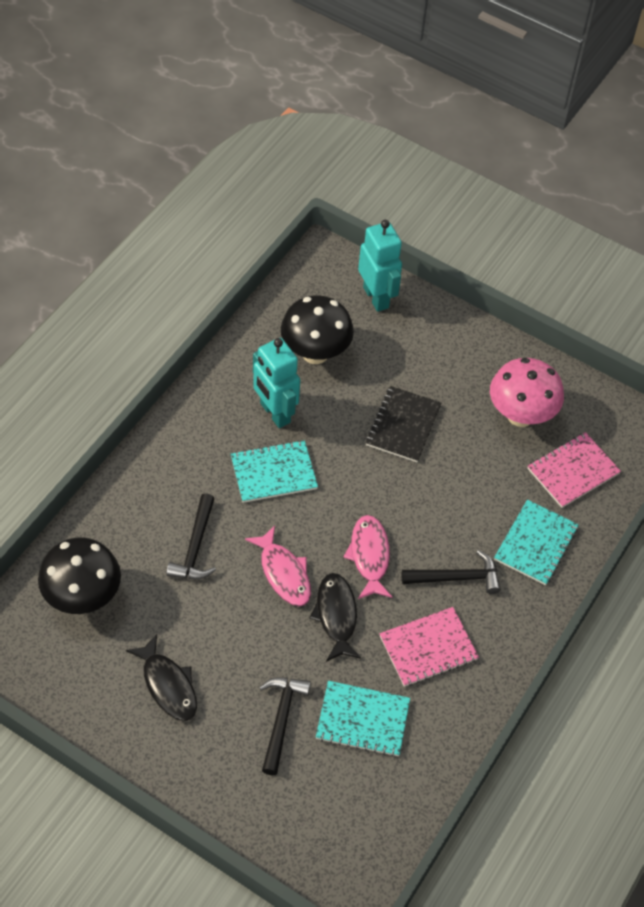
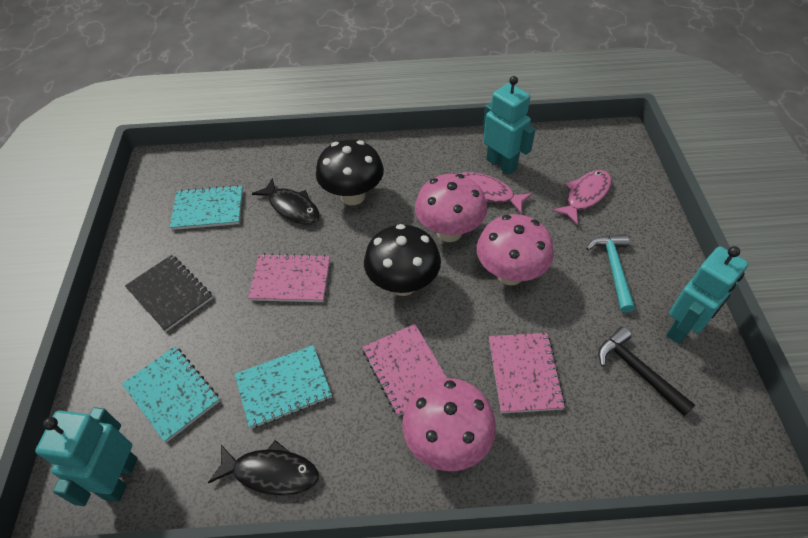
black hammer: 3 -> 1
pink mushroom: 1 -> 3
pink notebook: 2 -> 3
turquoise hammer: 0 -> 1
turquoise robot: 2 -> 3

